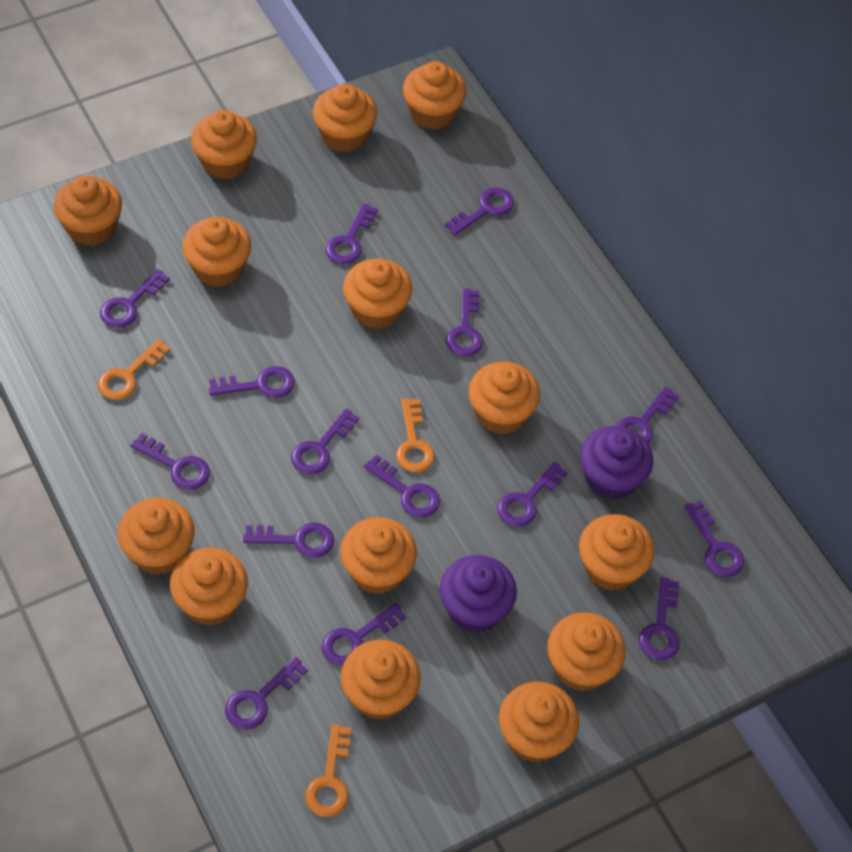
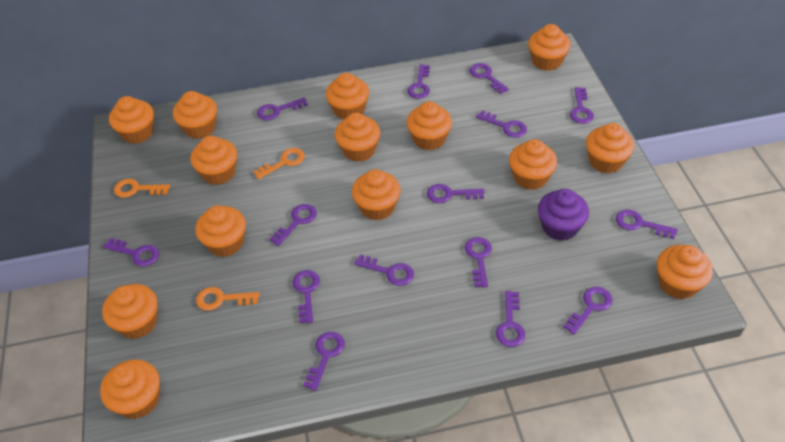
purple cupcake: 2 -> 1

